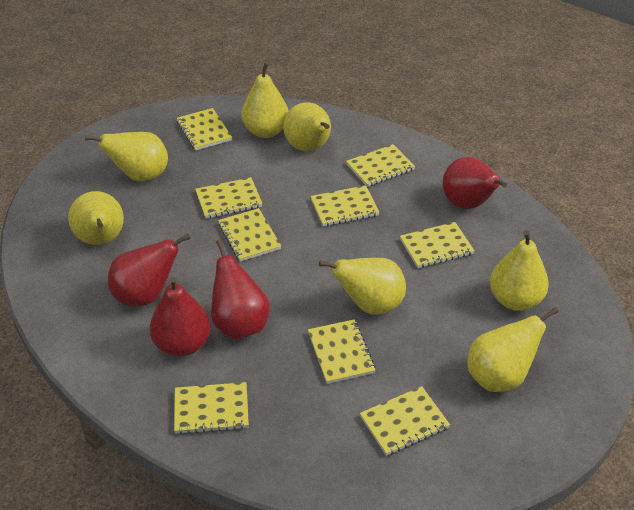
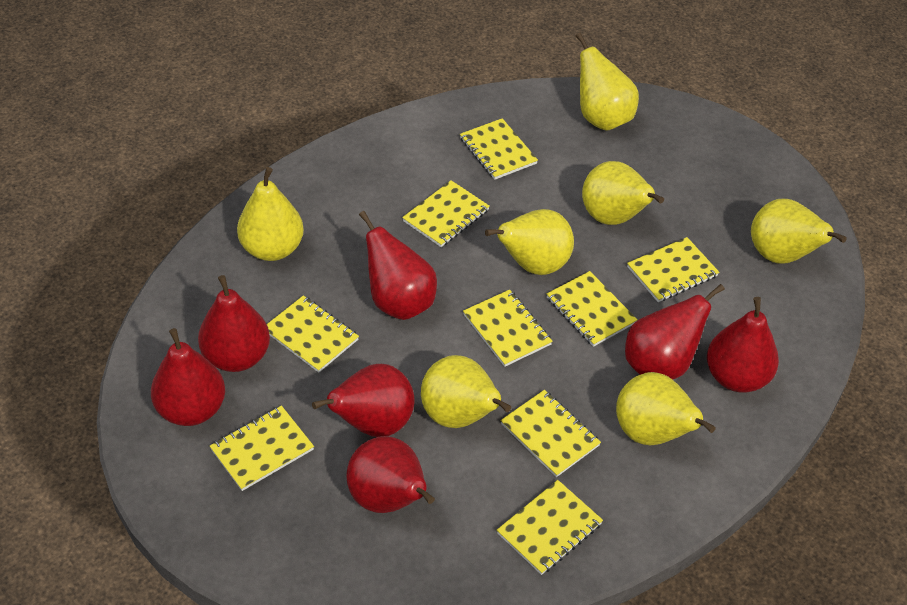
red pear: 4 -> 7

